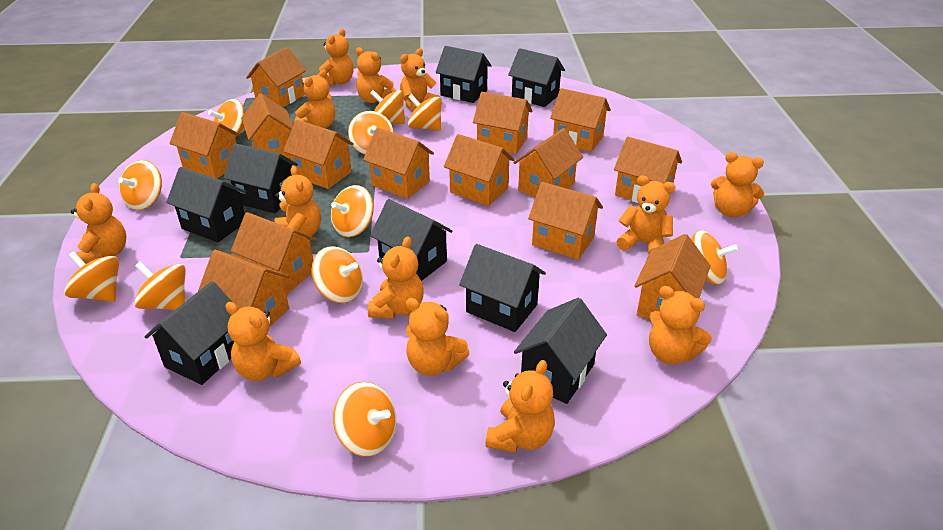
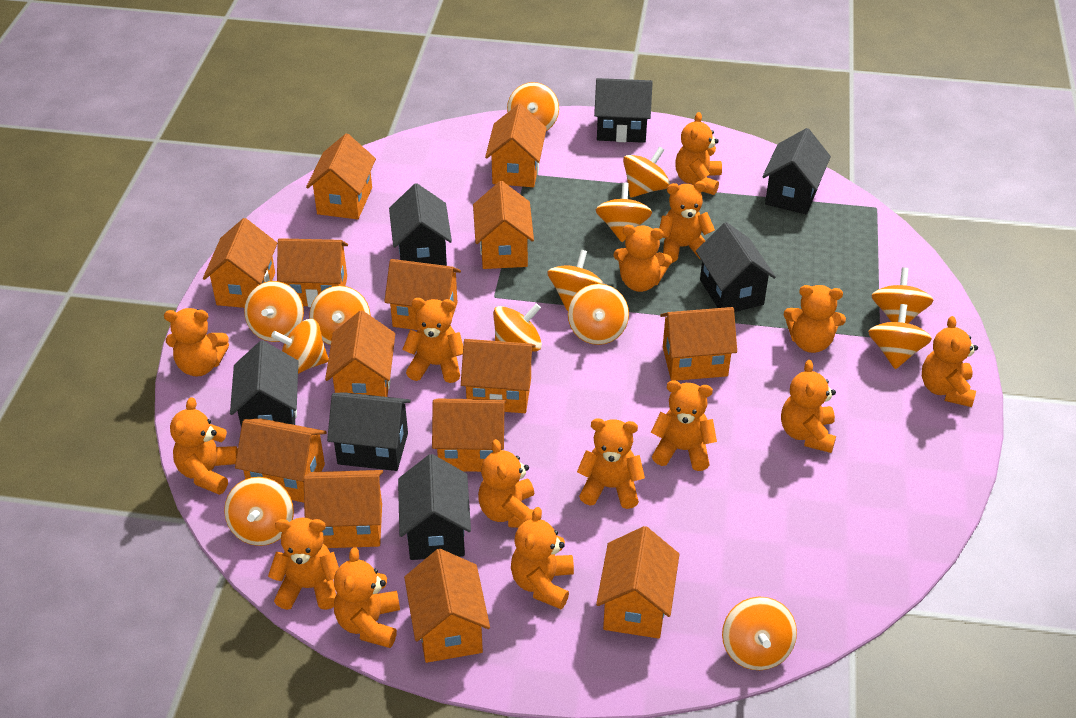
black house: 8 -> 7
orange spinning top: 11 -> 13
orange teddy bear: 13 -> 15

